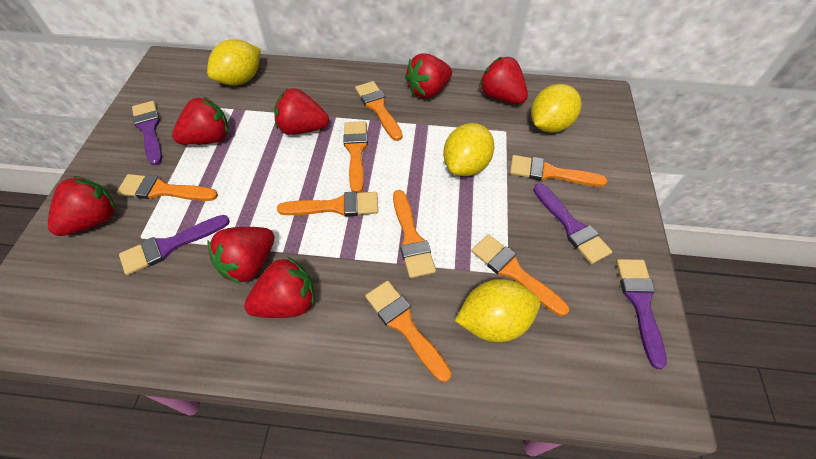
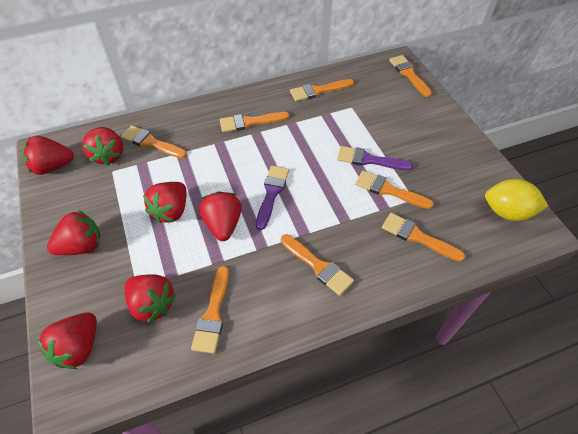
purple brush: 4 -> 2
yellow lemon: 4 -> 1

